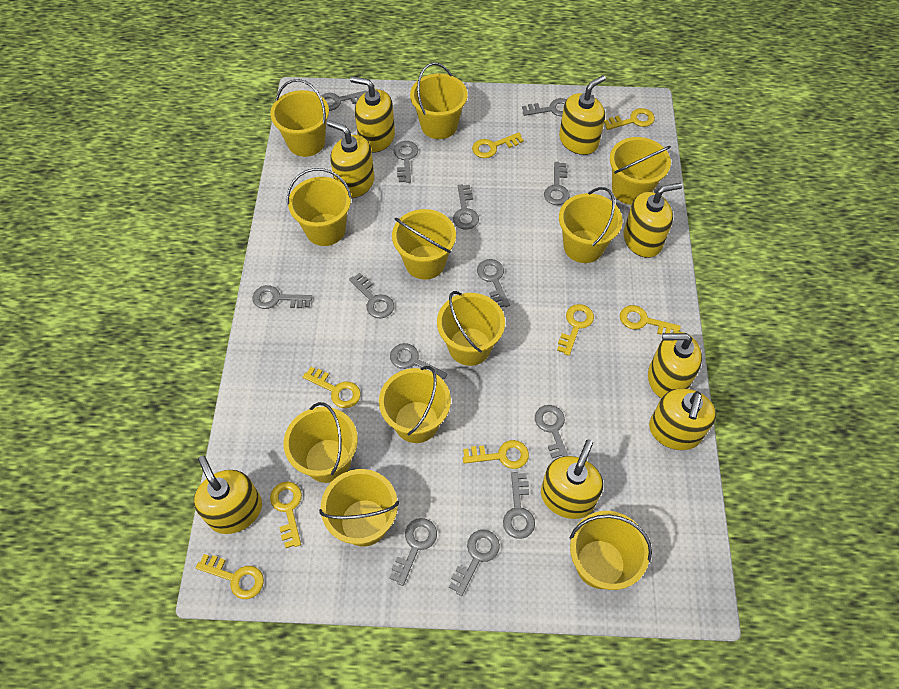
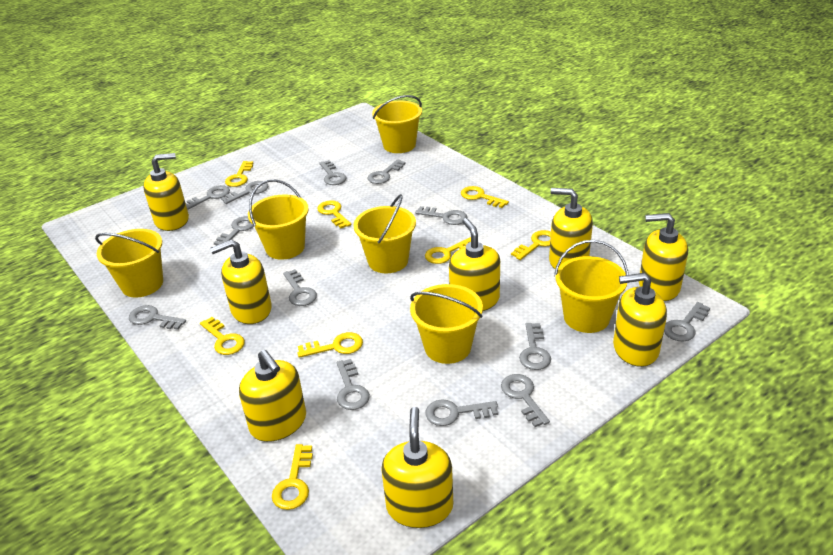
yellow bucket: 11 -> 6

